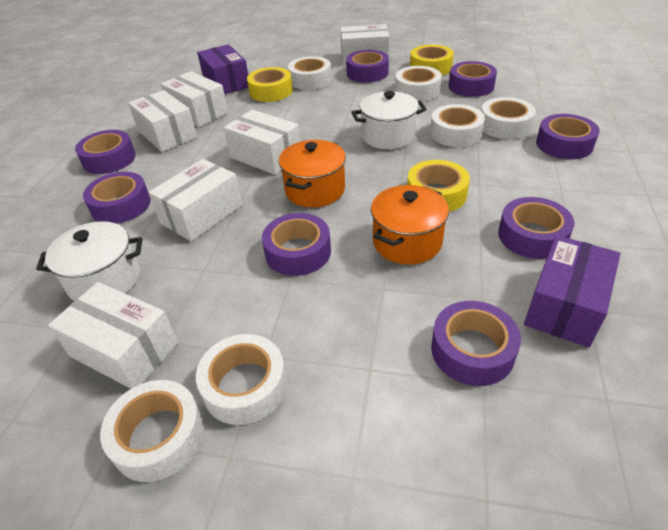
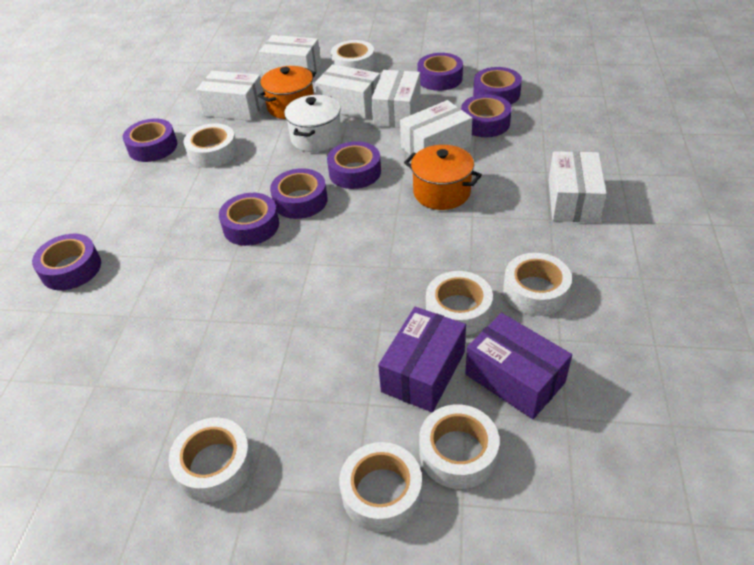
white pot: 2 -> 1
white tape: 6 -> 7
yellow tape: 3 -> 0

